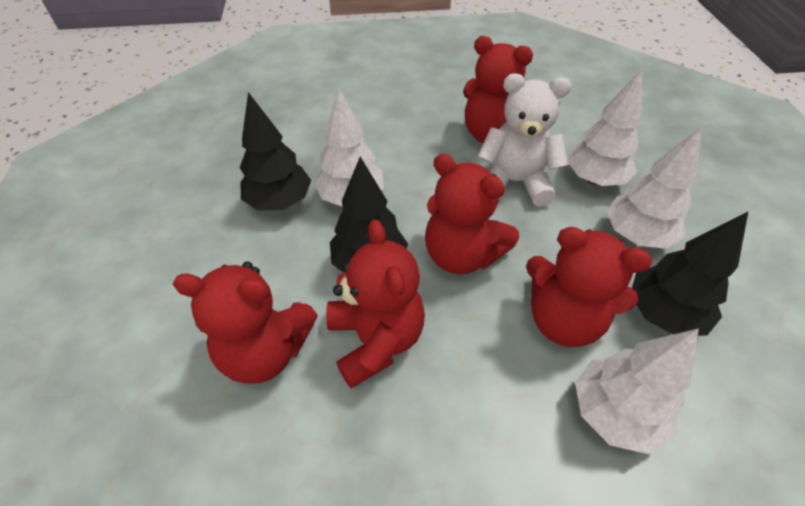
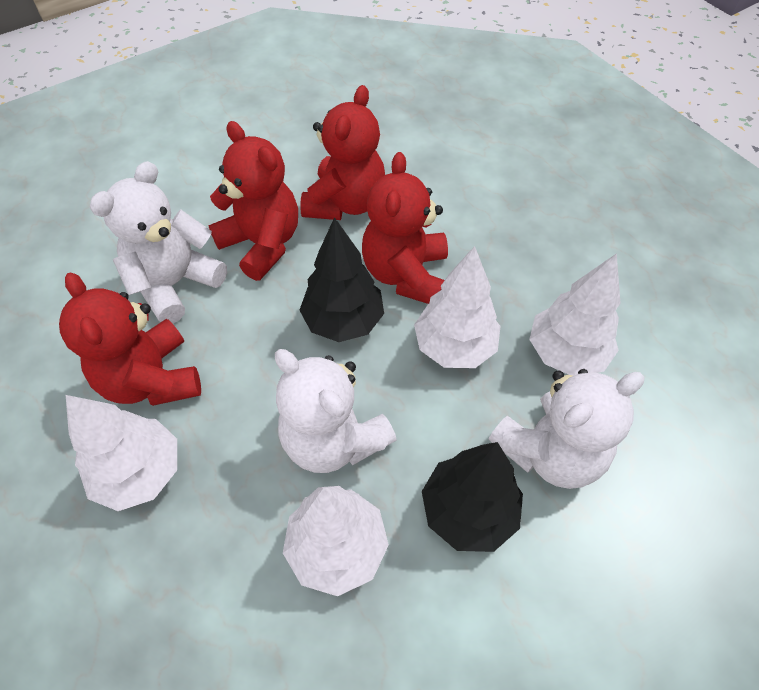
black tree: 3 -> 2
red teddy bear: 5 -> 4
white teddy bear: 1 -> 3

